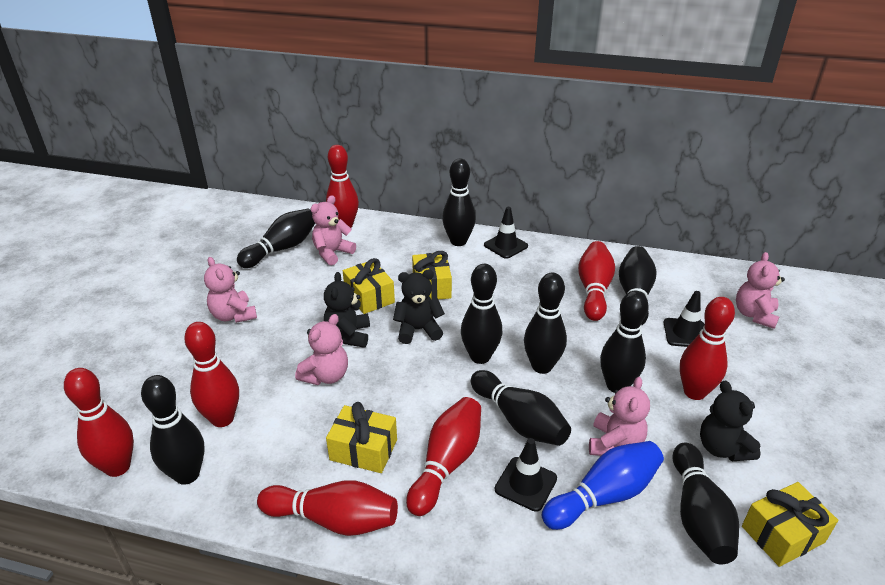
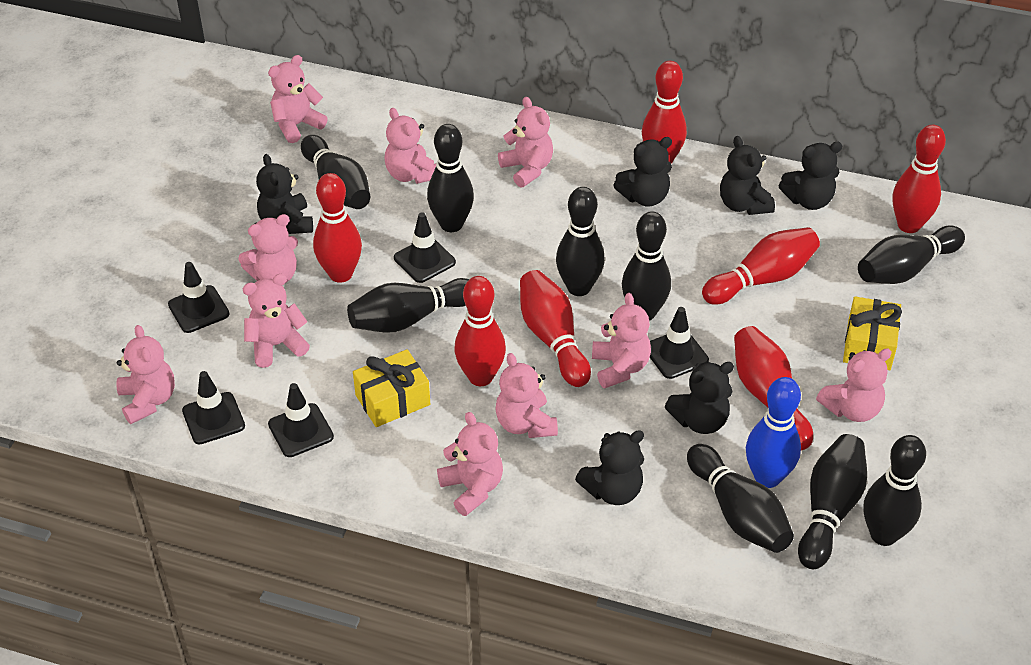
black teddy bear: 3 -> 6
black traffic cone: 3 -> 5
pink teddy bear: 5 -> 10
yellow gift: 4 -> 2

